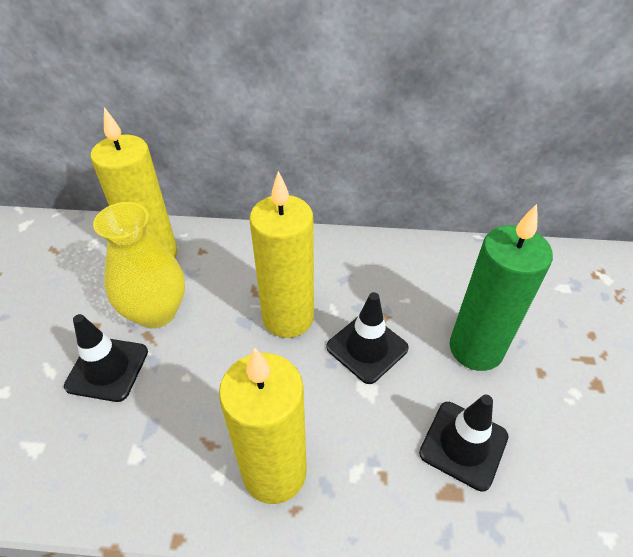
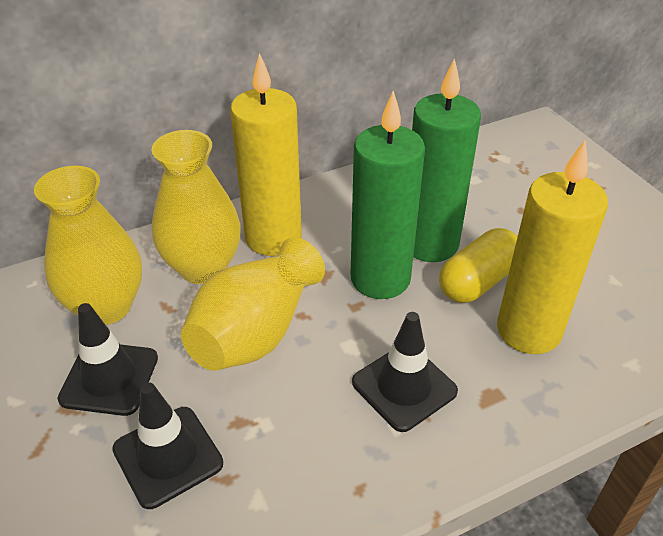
green candle: 1 -> 2
yellow candle: 3 -> 2
yellow capsule: 0 -> 1
yellow vase: 1 -> 3

